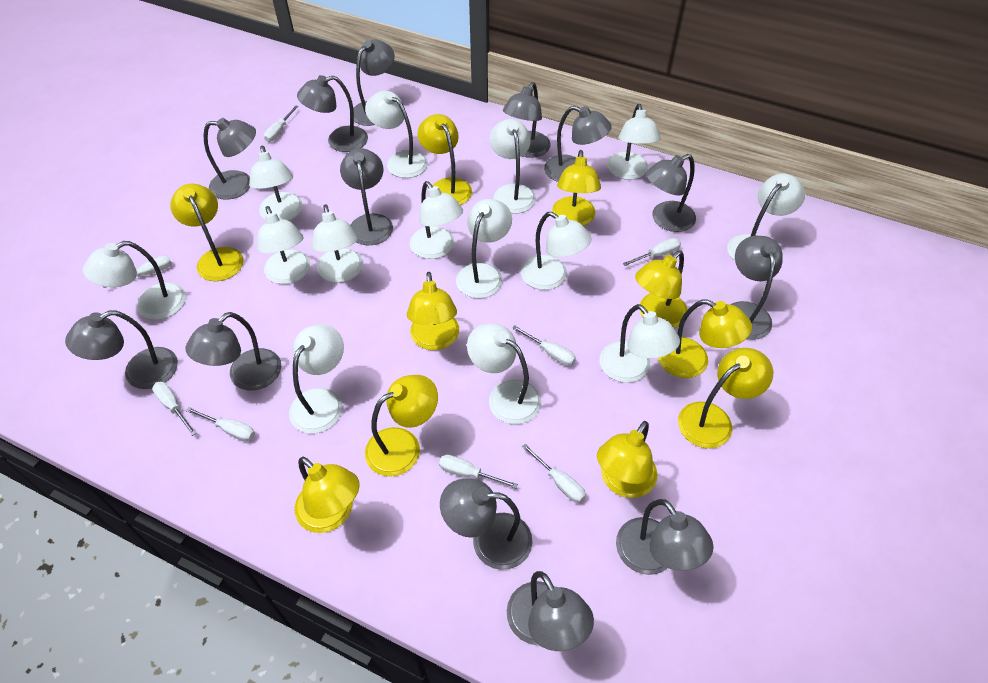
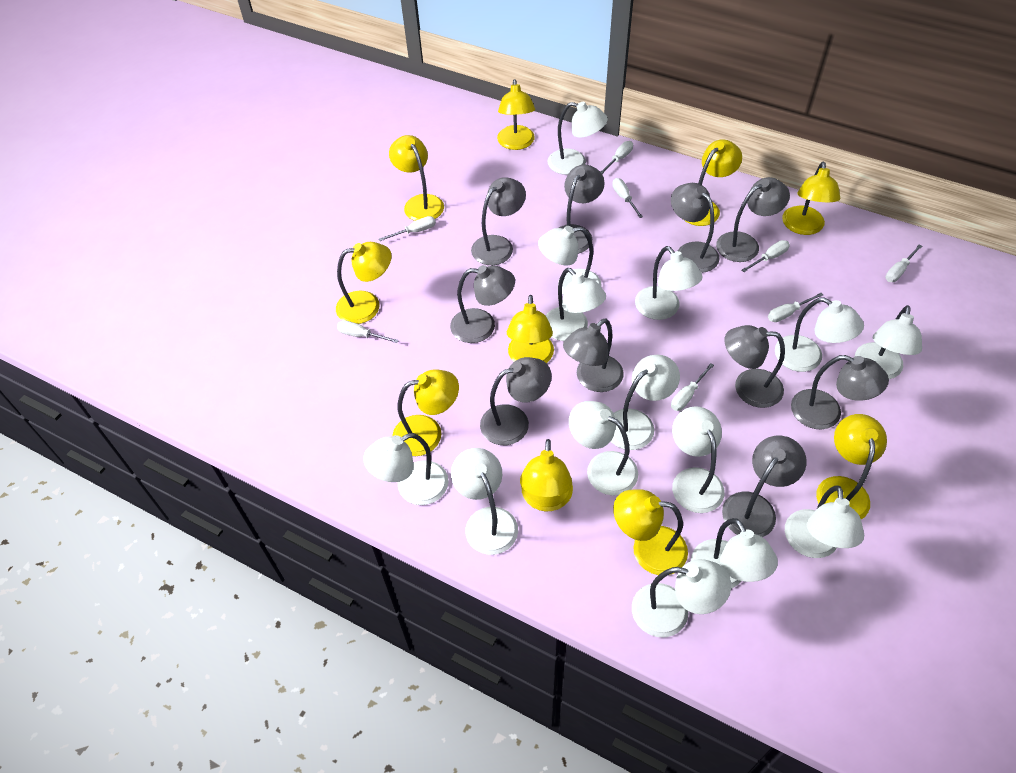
grey lamp: 13 -> 10

